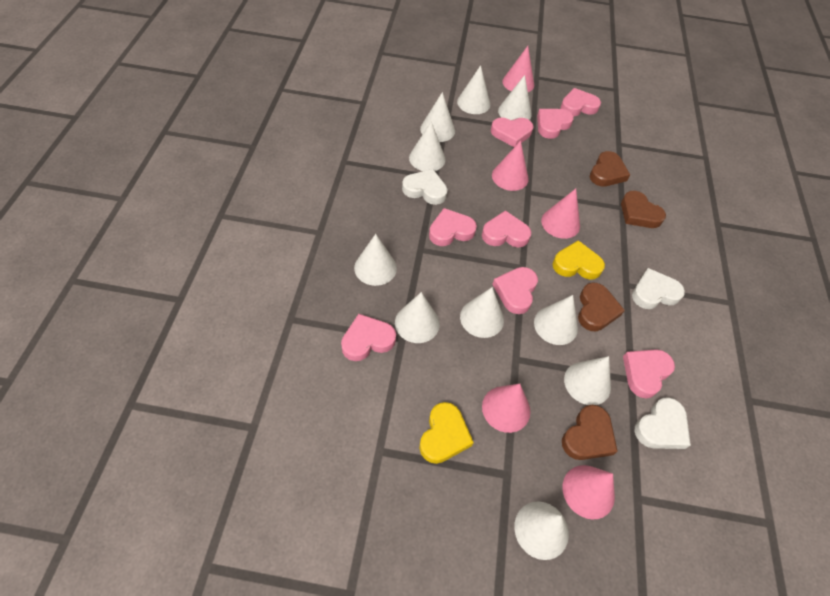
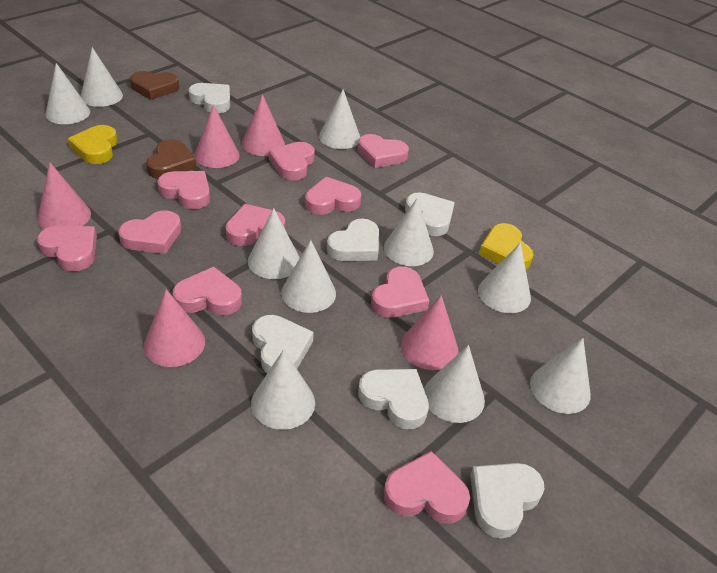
brown heart: 4 -> 2
pink heart: 8 -> 10
white heart: 3 -> 6

